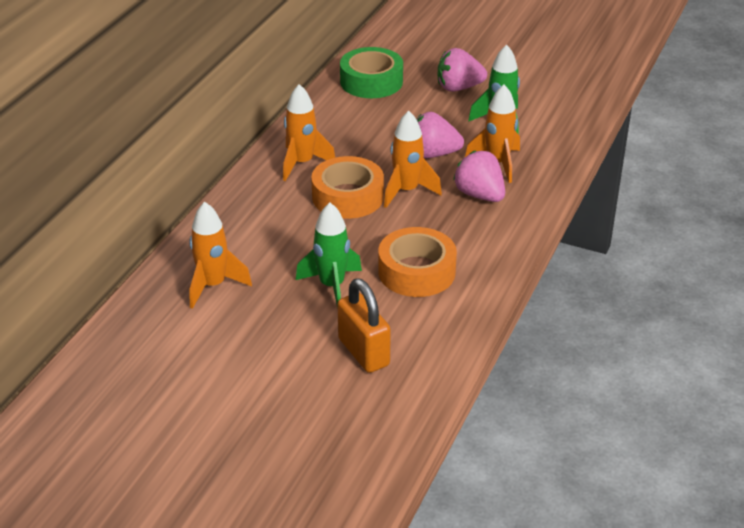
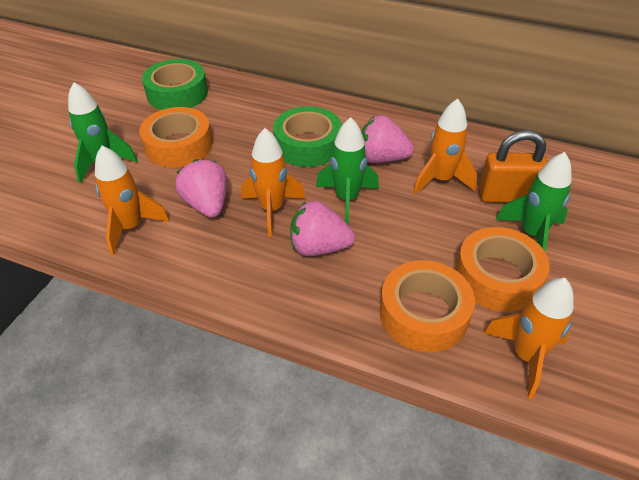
green rocket: 2 -> 3
green tape: 1 -> 2
orange tape: 2 -> 3

